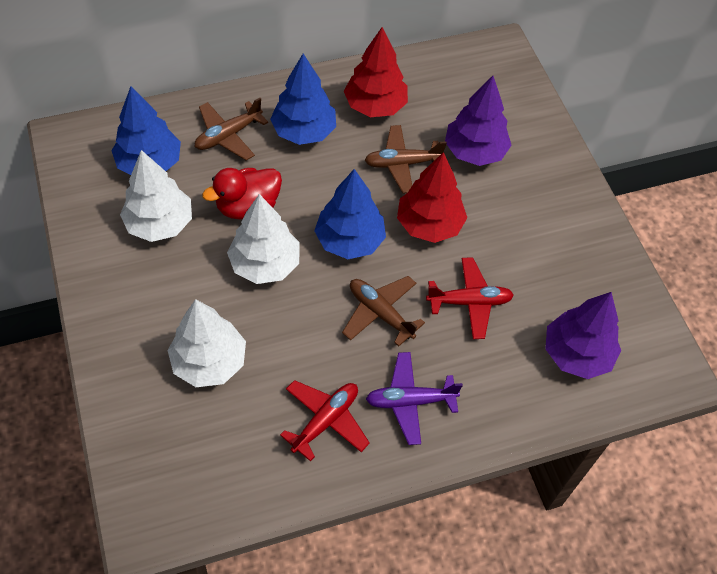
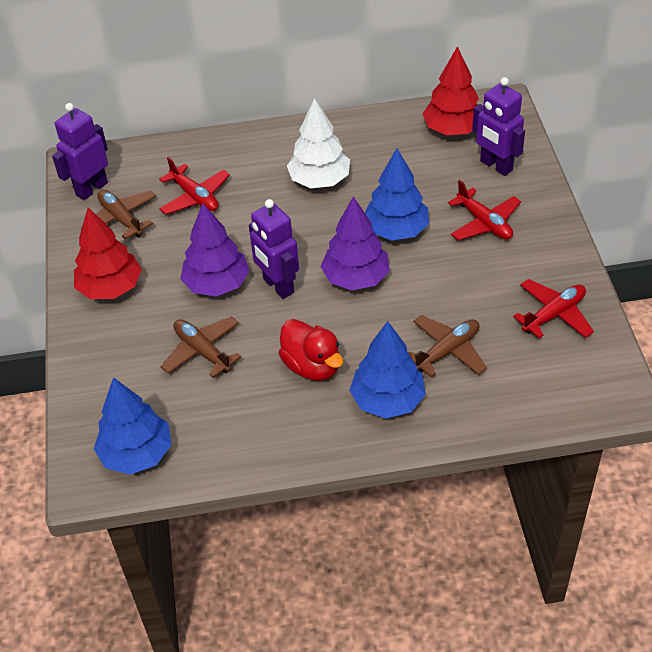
purple plane: 1 -> 0
purple robot: 0 -> 3
red plane: 2 -> 3
white tree: 3 -> 1

